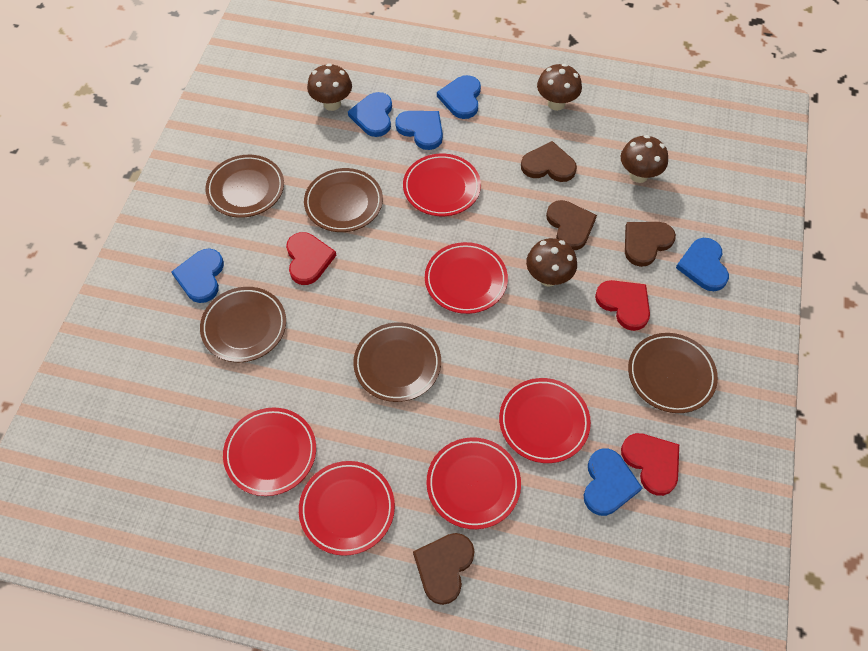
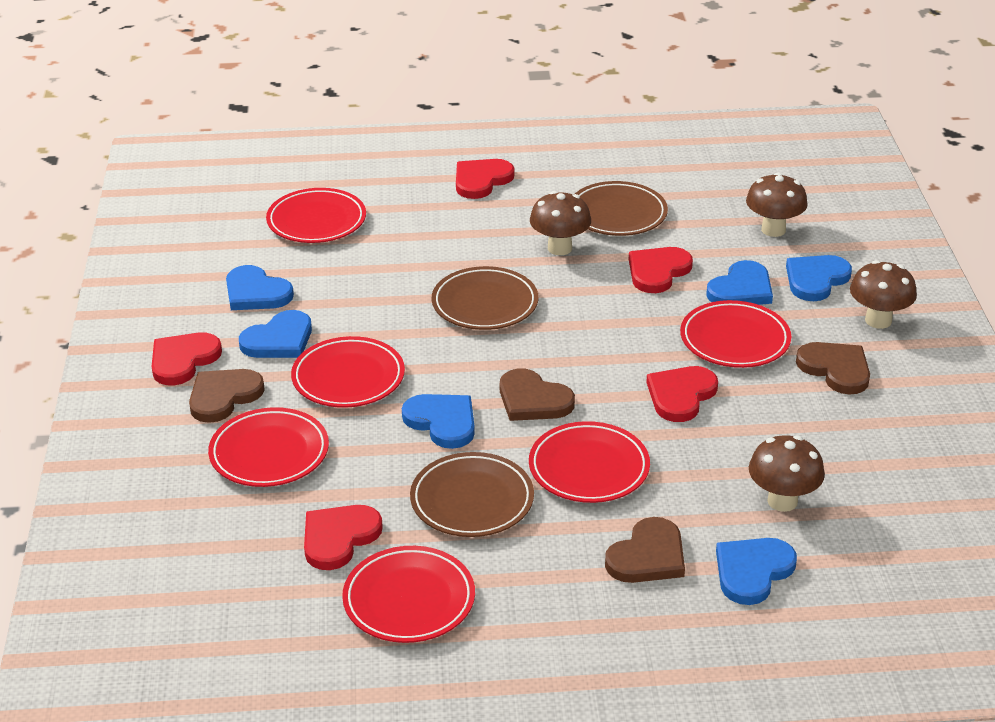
brown plate: 5 -> 3
red heart: 3 -> 5

